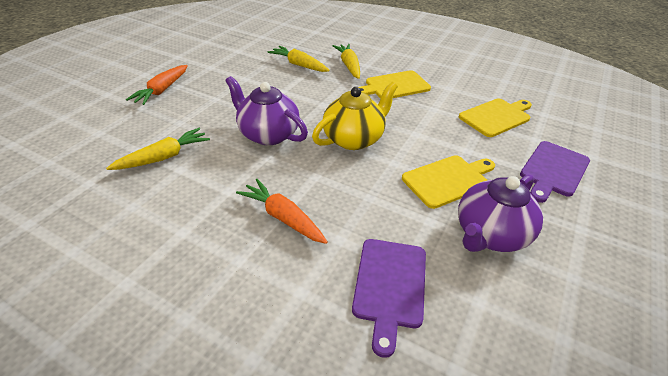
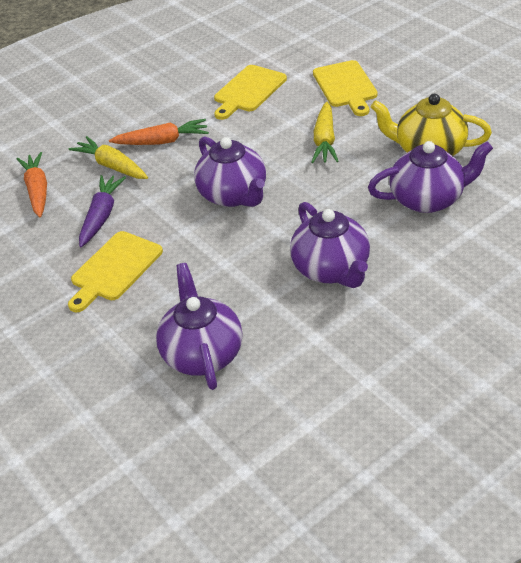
purple carrot: 0 -> 1
purple cutting board: 2 -> 0
purple teapot: 2 -> 4
yellow carrot: 3 -> 2

